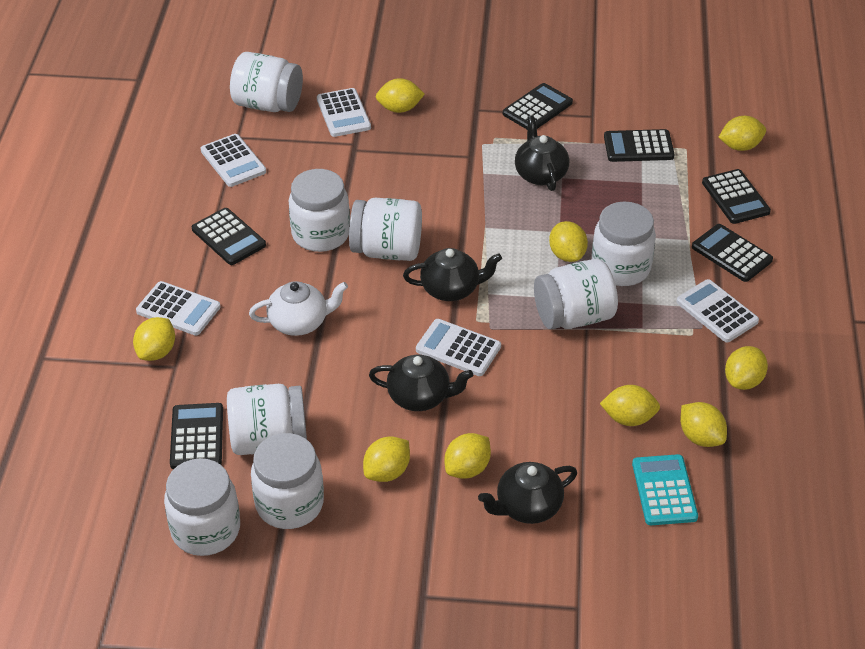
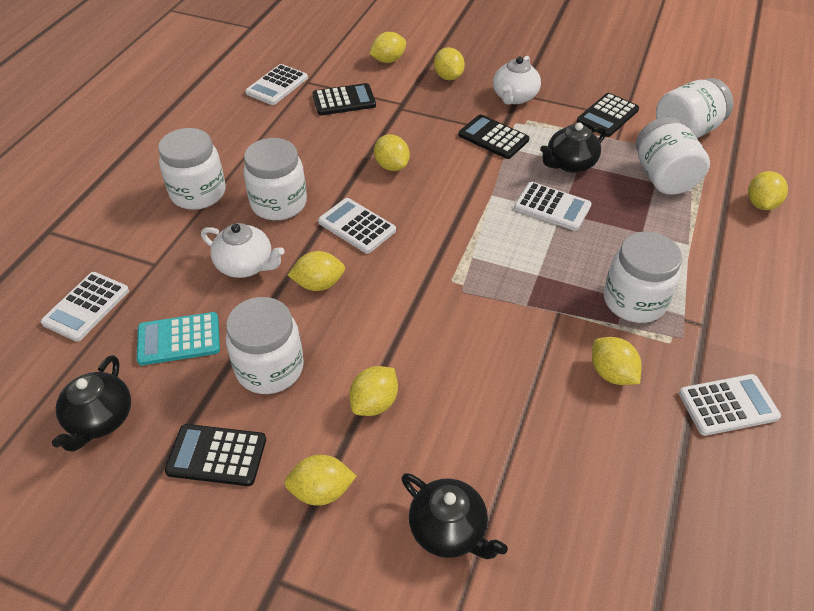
black calculator: 6 -> 4
black teapot: 4 -> 3
white jar: 8 -> 6
white teapot: 1 -> 2
yellow lemon: 9 -> 8

